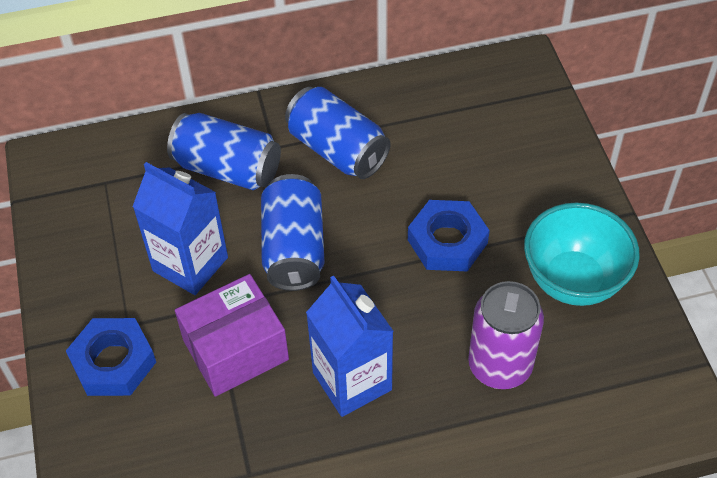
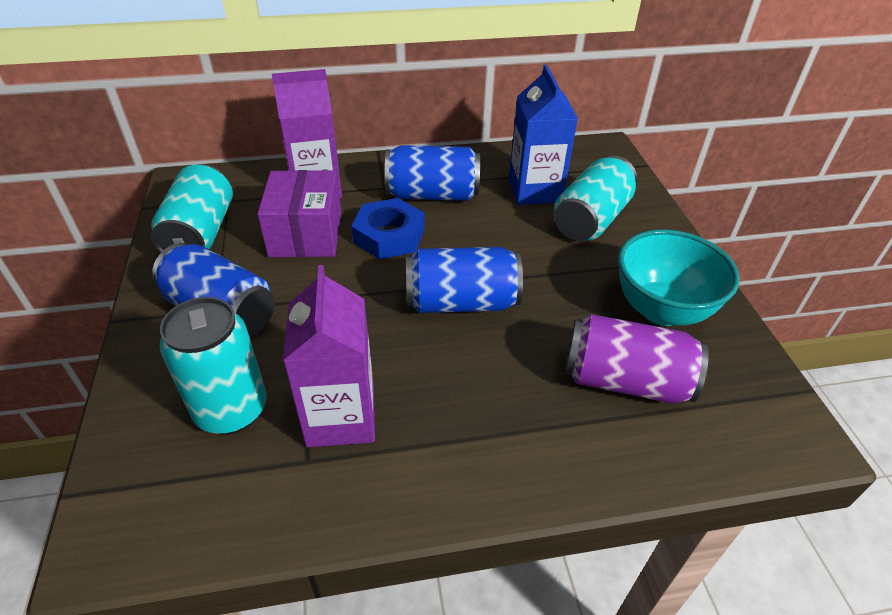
blue carton: 2 -> 1
blue nut: 2 -> 1
purple carton: 0 -> 2
turquoise can: 0 -> 3

